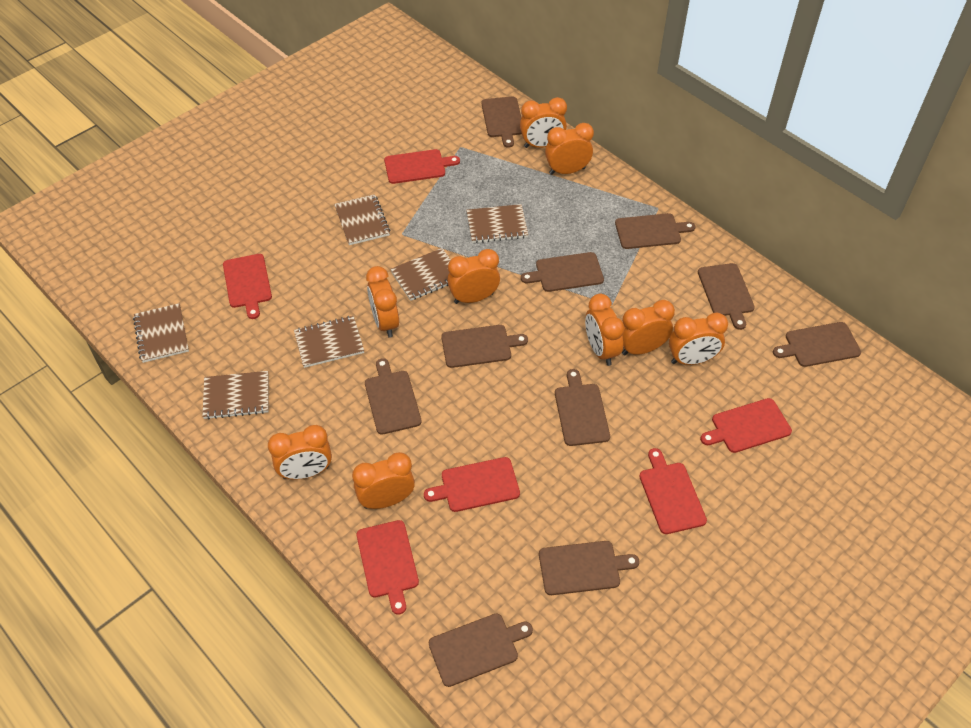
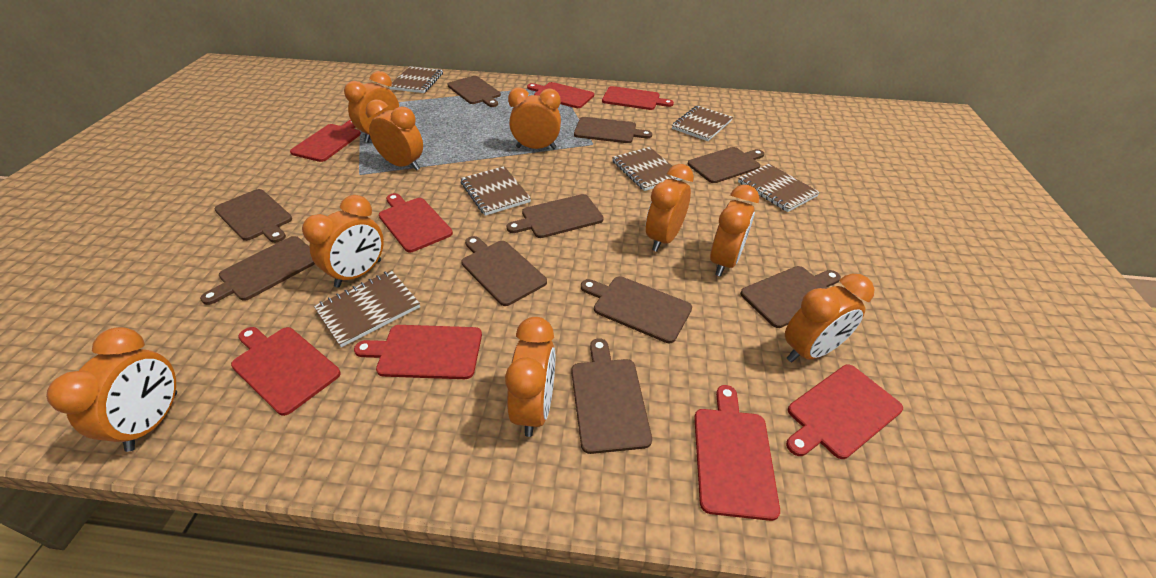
red cutting board: 6 -> 8

